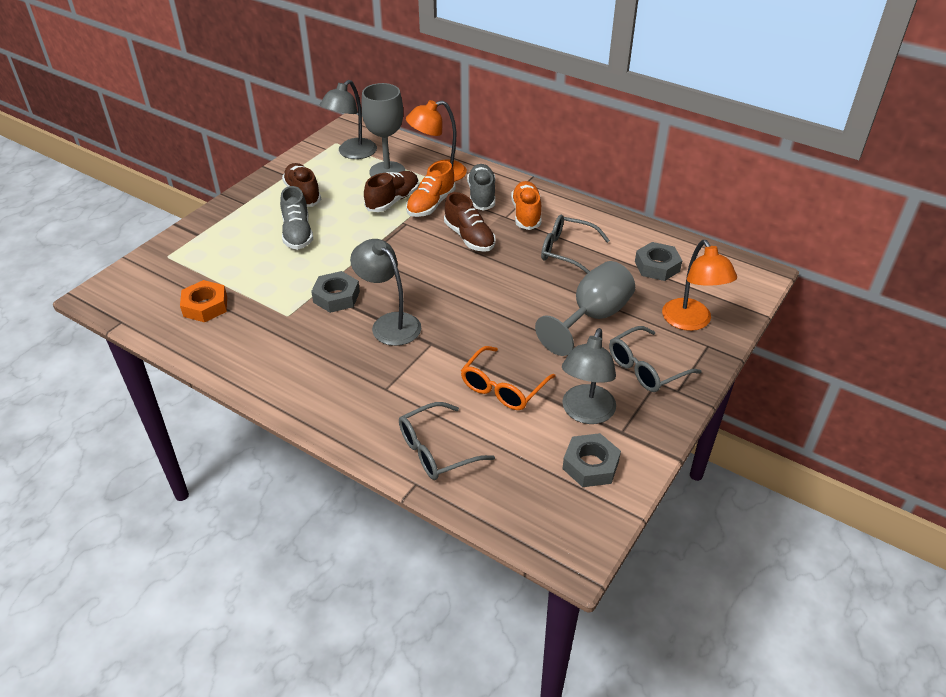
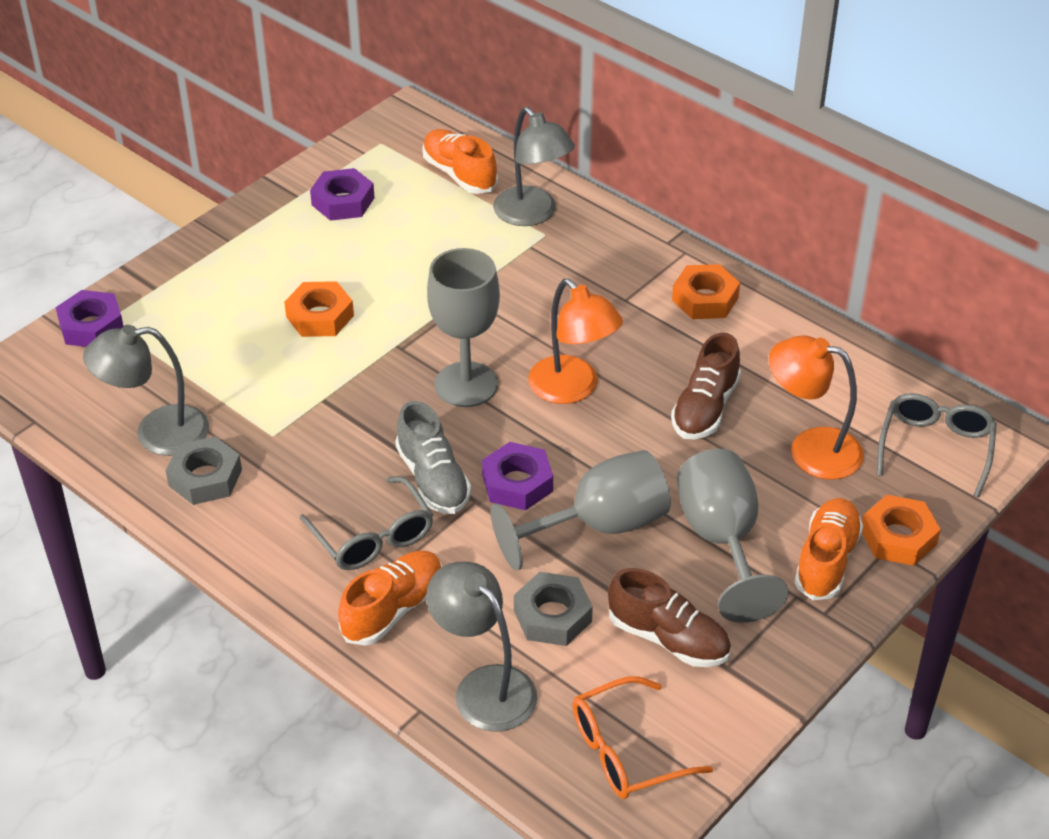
brown shoe: 3 -> 2
grey glasses: 3 -> 2
grey goblet: 2 -> 3
grey nut: 3 -> 2
grey shoe: 2 -> 1
orange nut: 1 -> 3
orange shoe: 2 -> 3
purple nut: 0 -> 3

